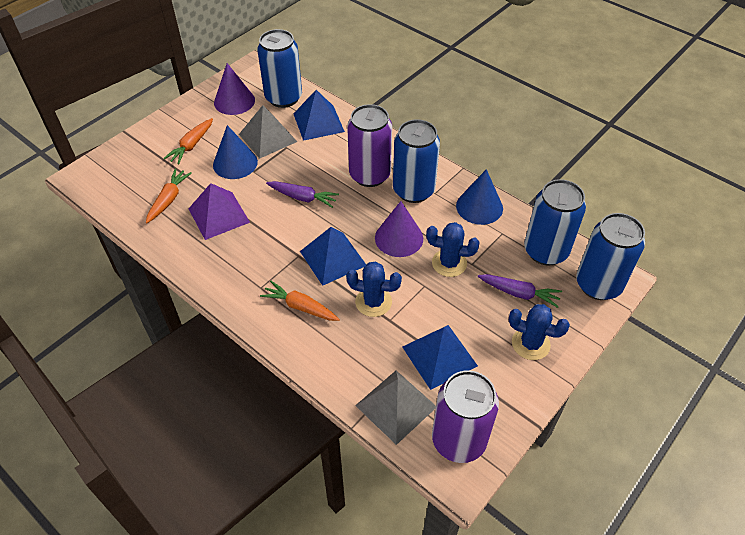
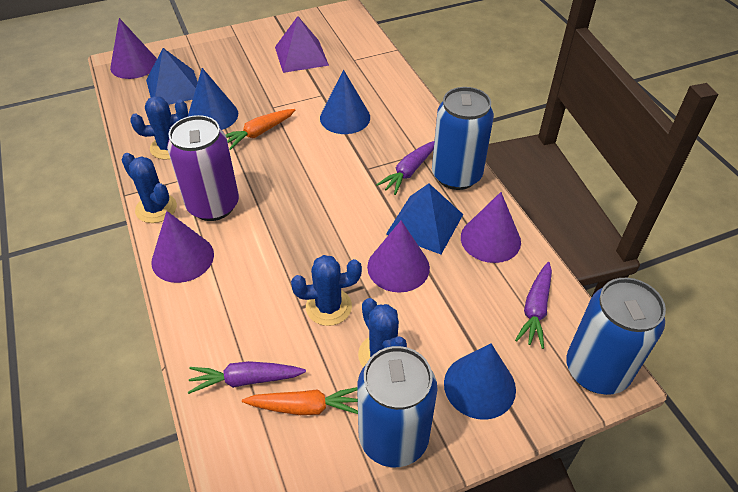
blue cactus: 3 -> 4
blue can: 4 -> 3
blue cone: 2 -> 3
blue pyramid: 3 -> 2
grey pyramid: 2 -> 0
orange carrot: 3 -> 2
purple can: 2 -> 1
purple carrot: 2 -> 3
purple cone: 2 -> 4

